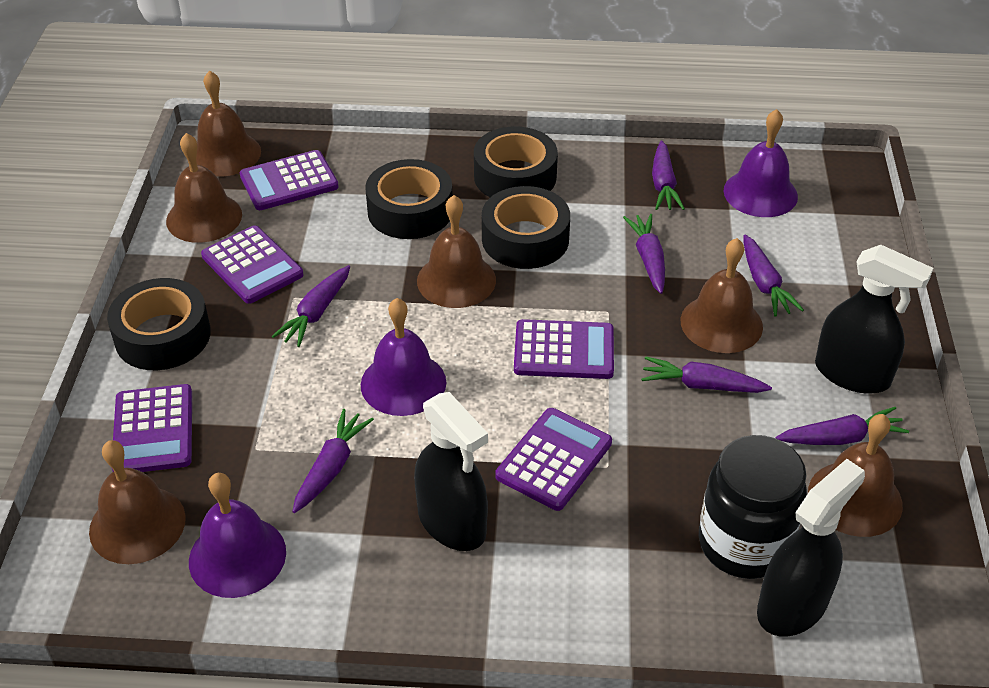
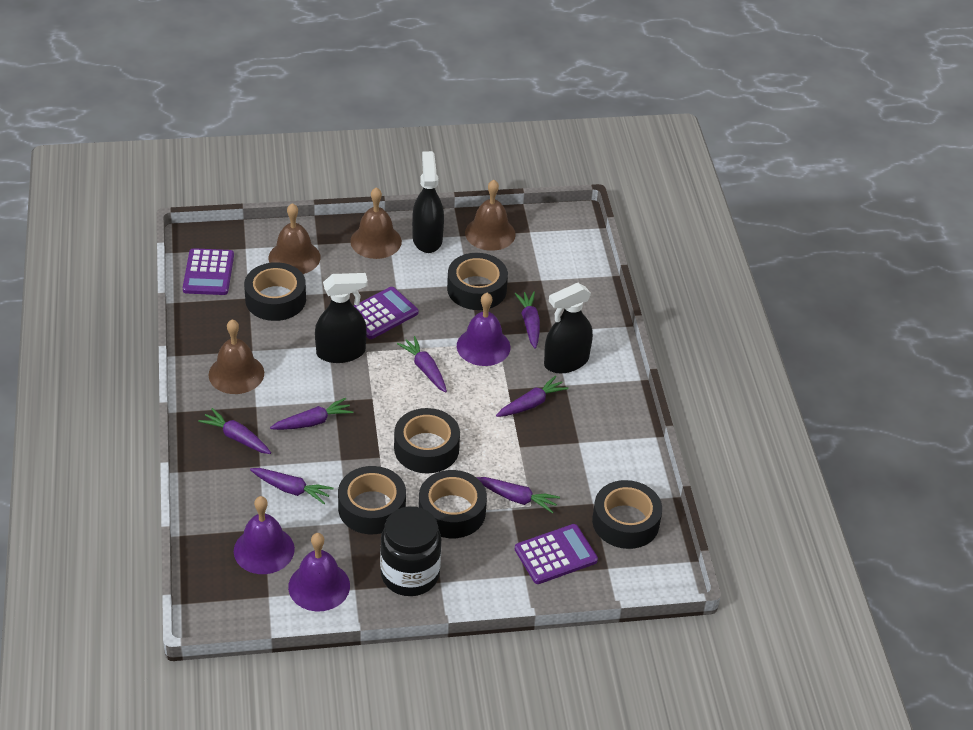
black tape: 4 -> 6
brown bell: 6 -> 4
purple calculator: 5 -> 3

